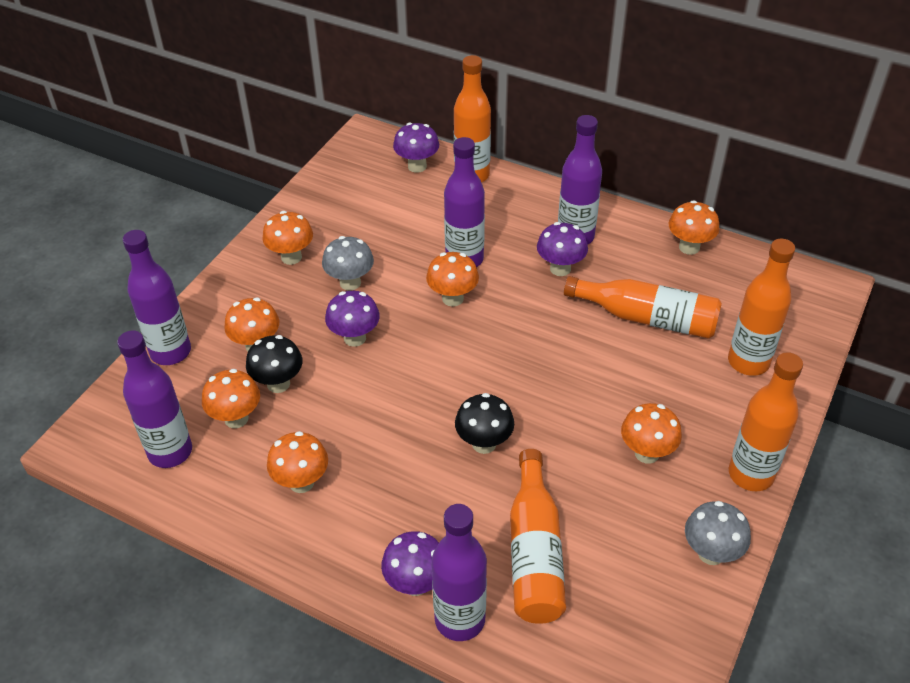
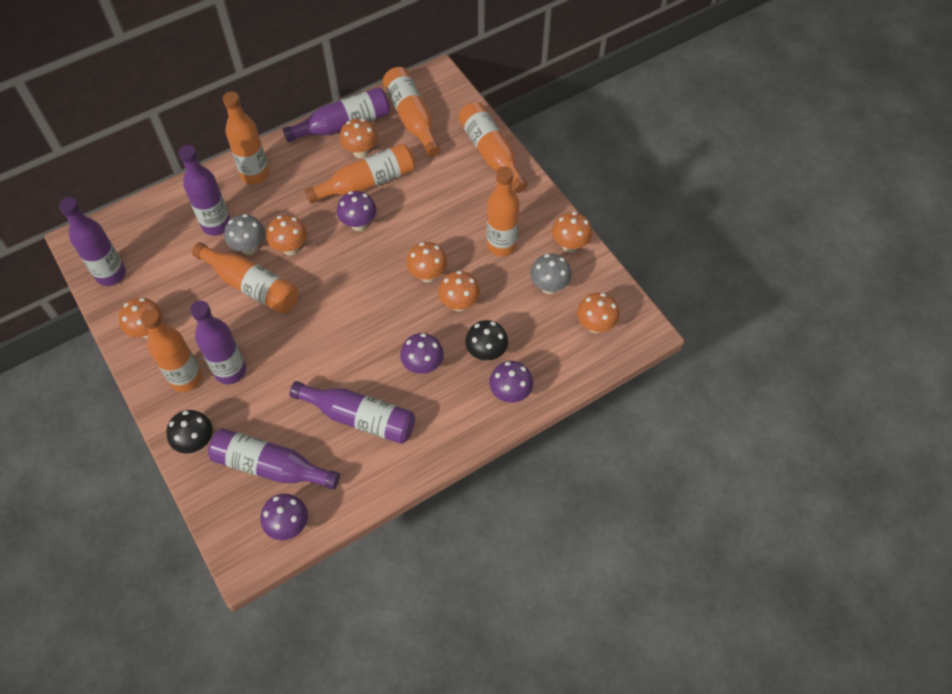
orange bottle: 5 -> 7
purple bottle: 5 -> 6

